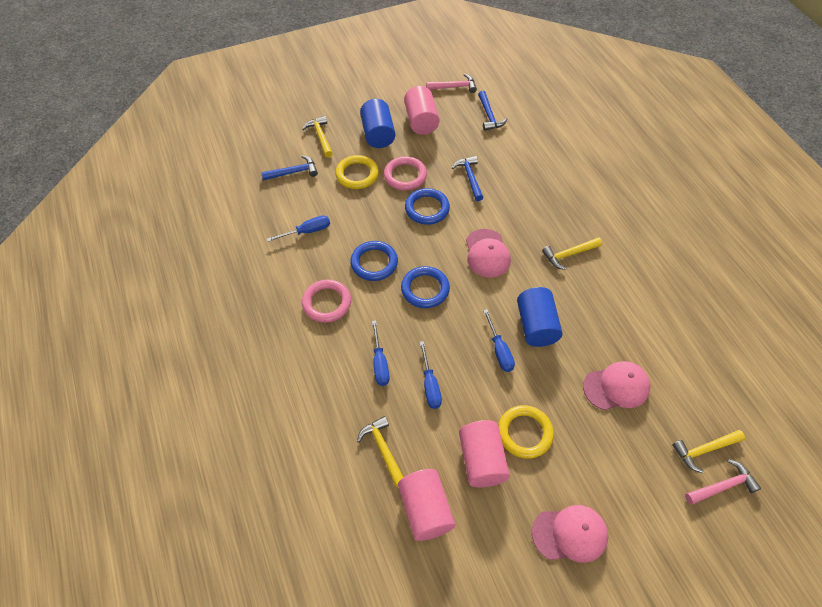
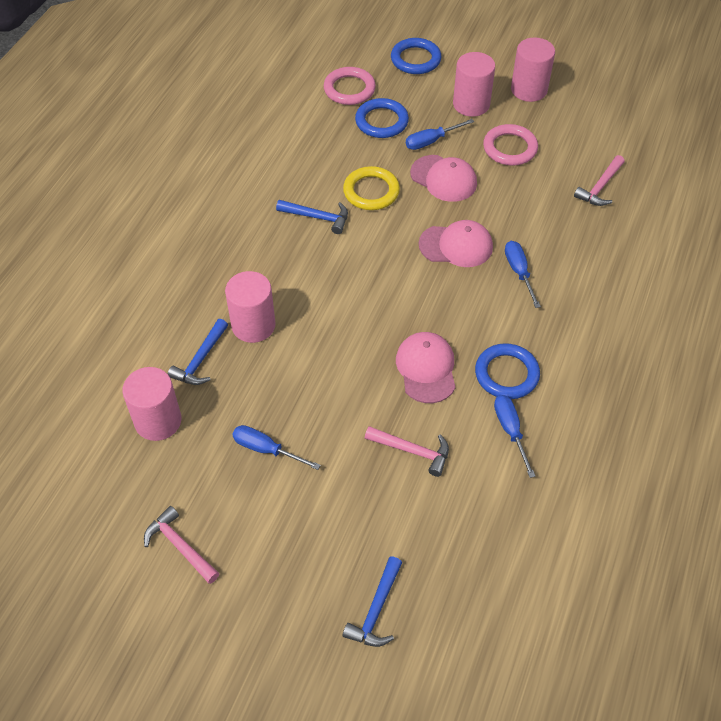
blue cylinder: 2 -> 0
pink cylinder: 3 -> 4
pink hammer: 2 -> 3
yellow hammer: 4 -> 0
yellow ring: 2 -> 1

